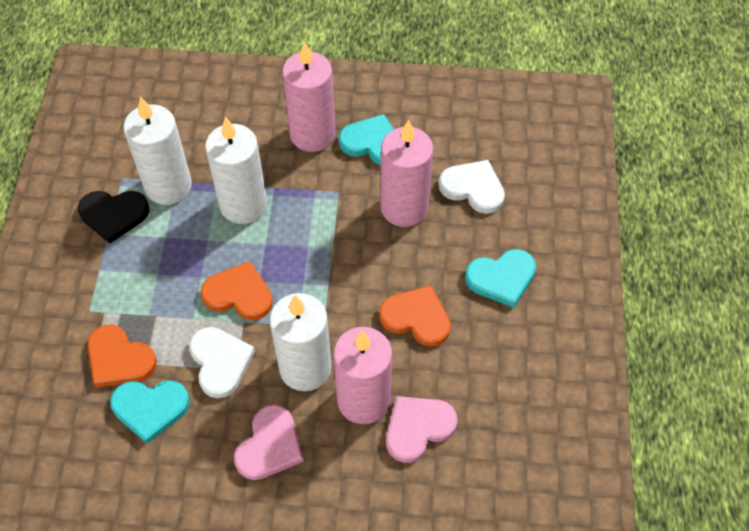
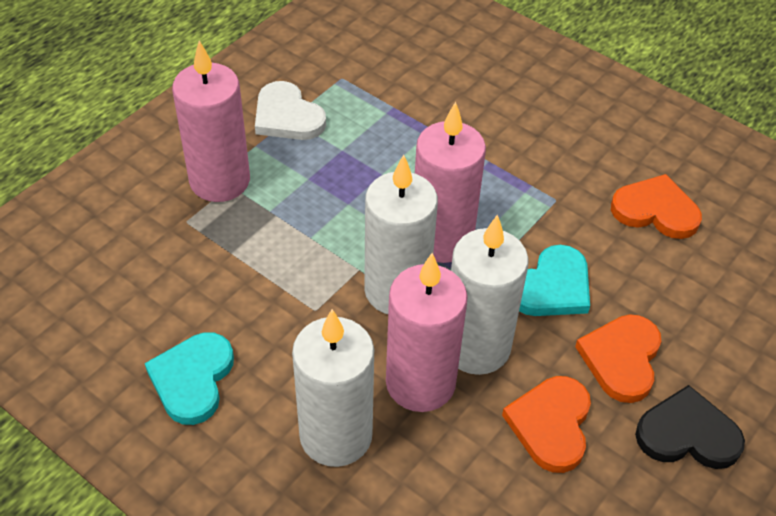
pink heart: 2 -> 0
turquoise heart: 3 -> 2
white heart: 2 -> 1

